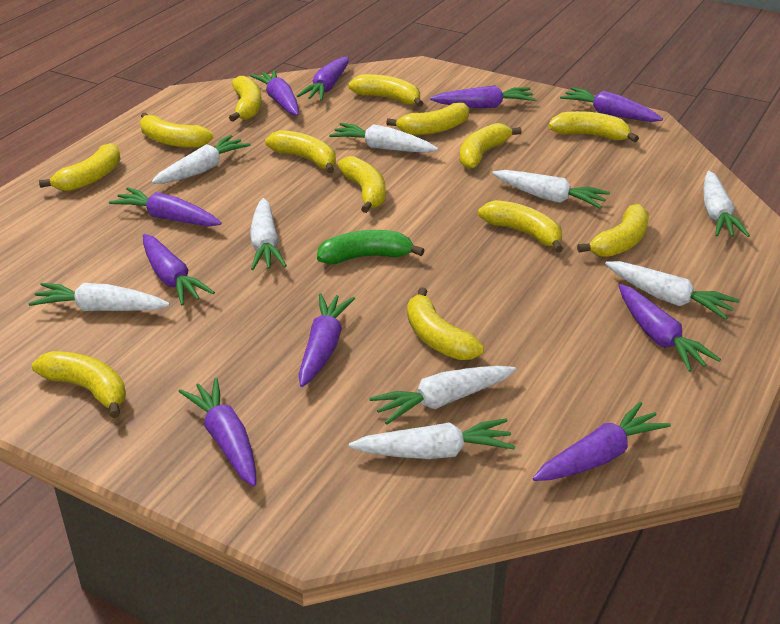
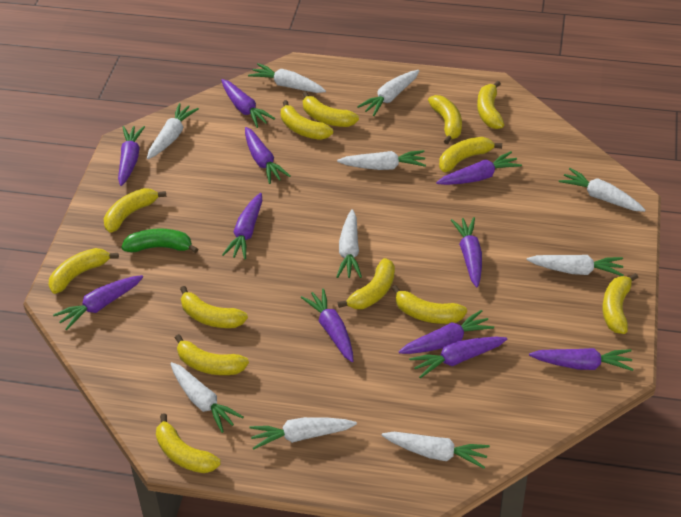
purple carrot: 10 -> 11
white carrot: 9 -> 10

